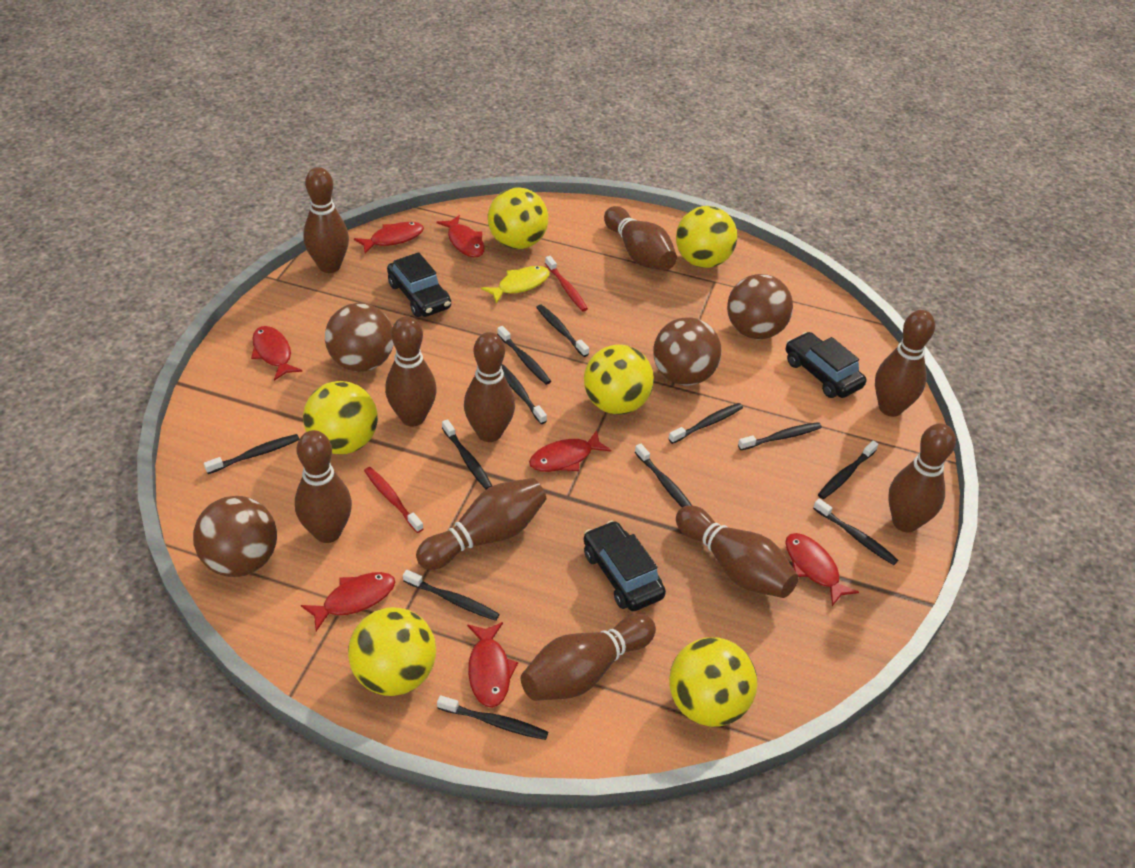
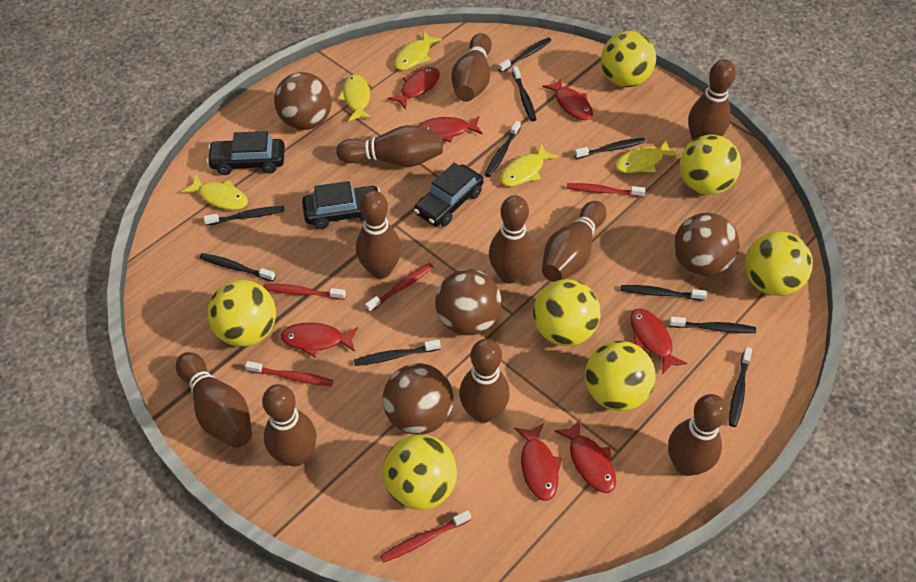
black toothbrush: 12 -> 10
red toothbrush: 2 -> 5
yellow ball: 6 -> 7
yellow fish: 1 -> 5

